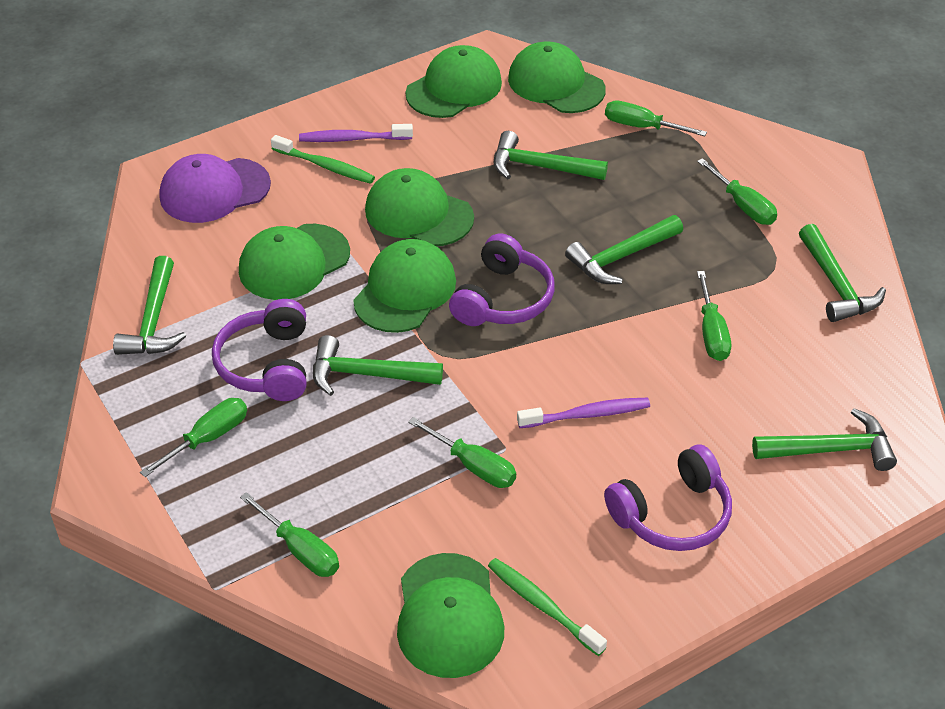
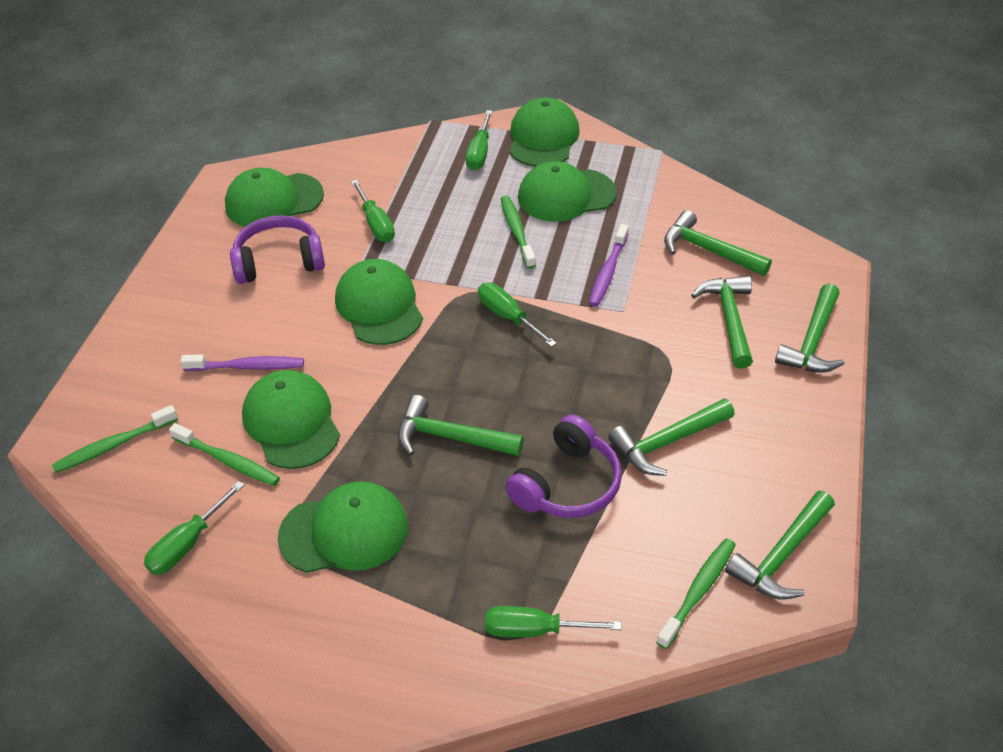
green screwdriver: 6 -> 5
green toothbrush: 2 -> 4
purple cap: 1 -> 0
purple headphones: 3 -> 2

